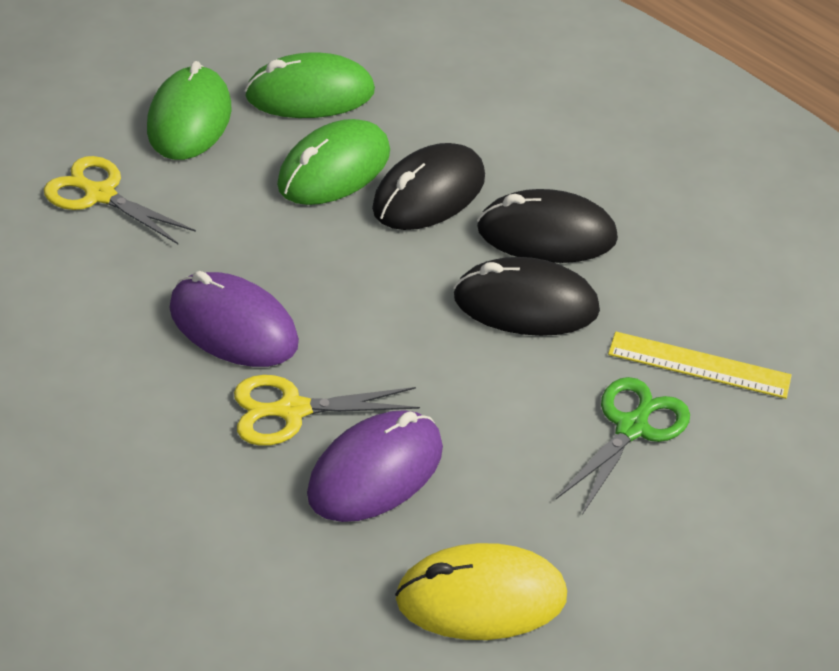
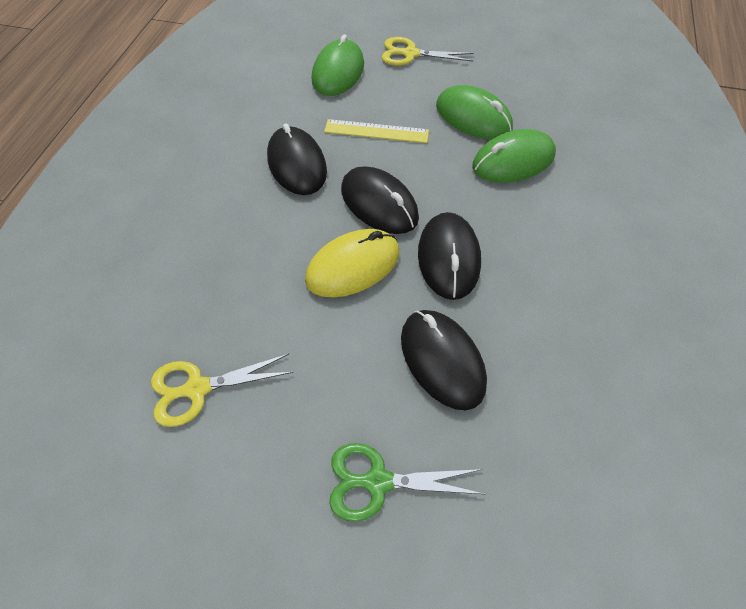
black mouse: 3 -> 4
purple mouse: 2 -> 0

